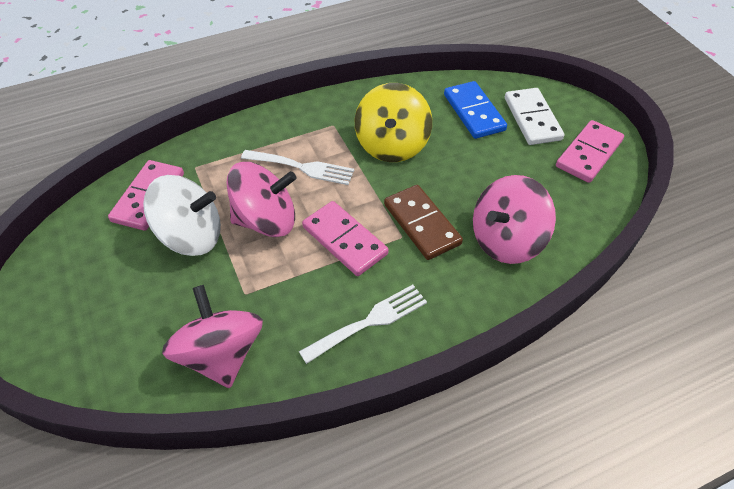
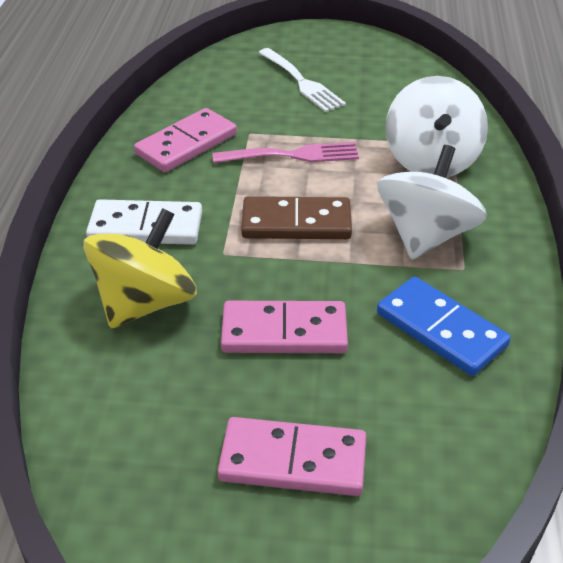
pink fork: 0 -> 1
pink spinning top: 3 -> 0
white fork: 2 -> 1
white spinning top: 1 -> 2

